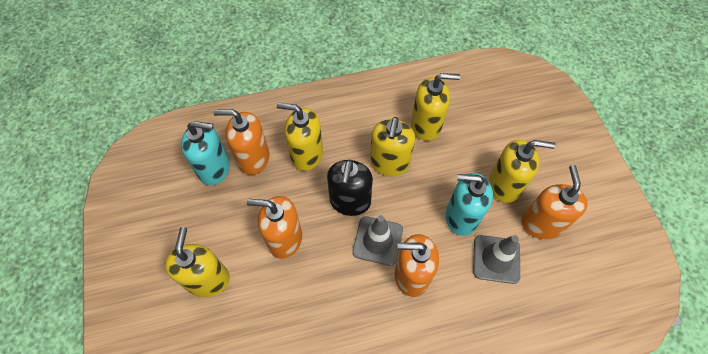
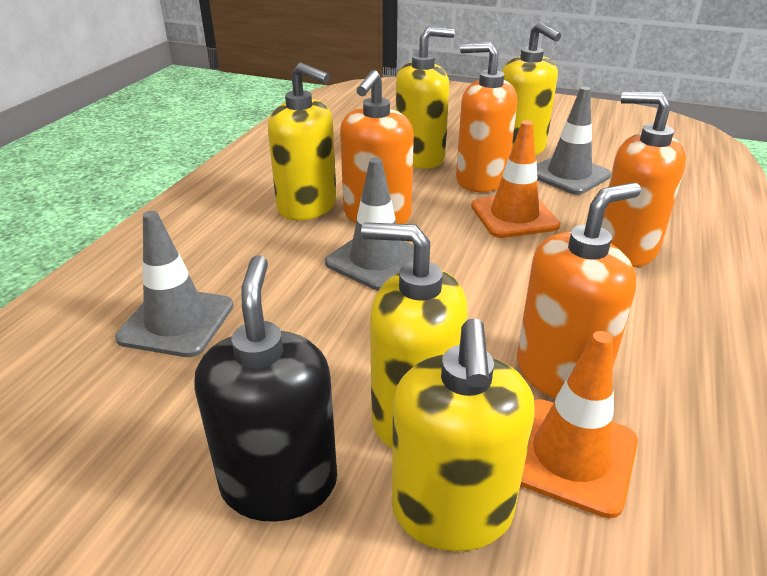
grey traffic cone: 2 -> 3
orange traffic cone: 0 -> 2
turquoise soap dispenser: 2 -> 0

